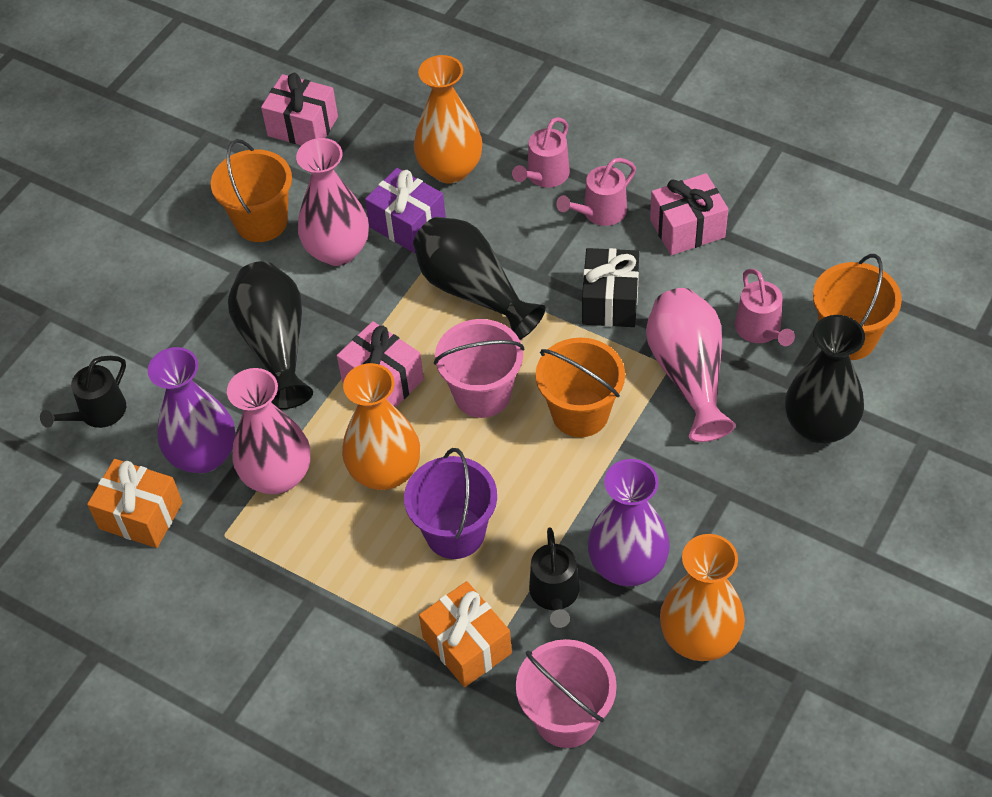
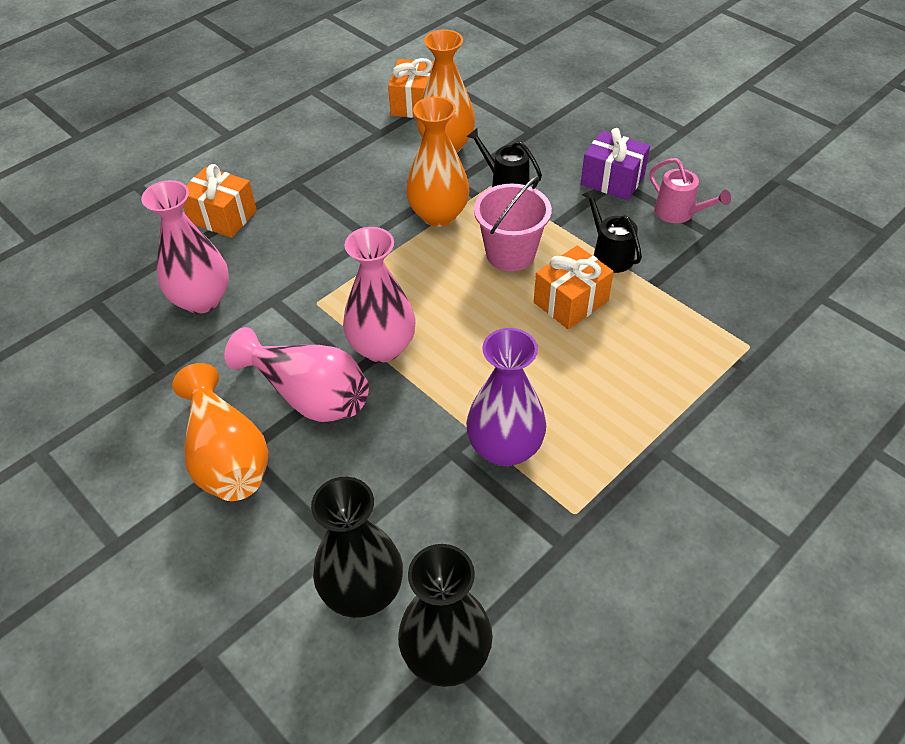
black gift: 1 -> 0
black vase: 3 -> 2
orange bucket: 3 -> 0
orange gift: 2 -> 3
pink bucket: 2 -> 1
pink gift: 3 -> 0
pink watering can: 3 -> 1
purple bucket: 1 -> 0
purple vase: 2 -> 1

